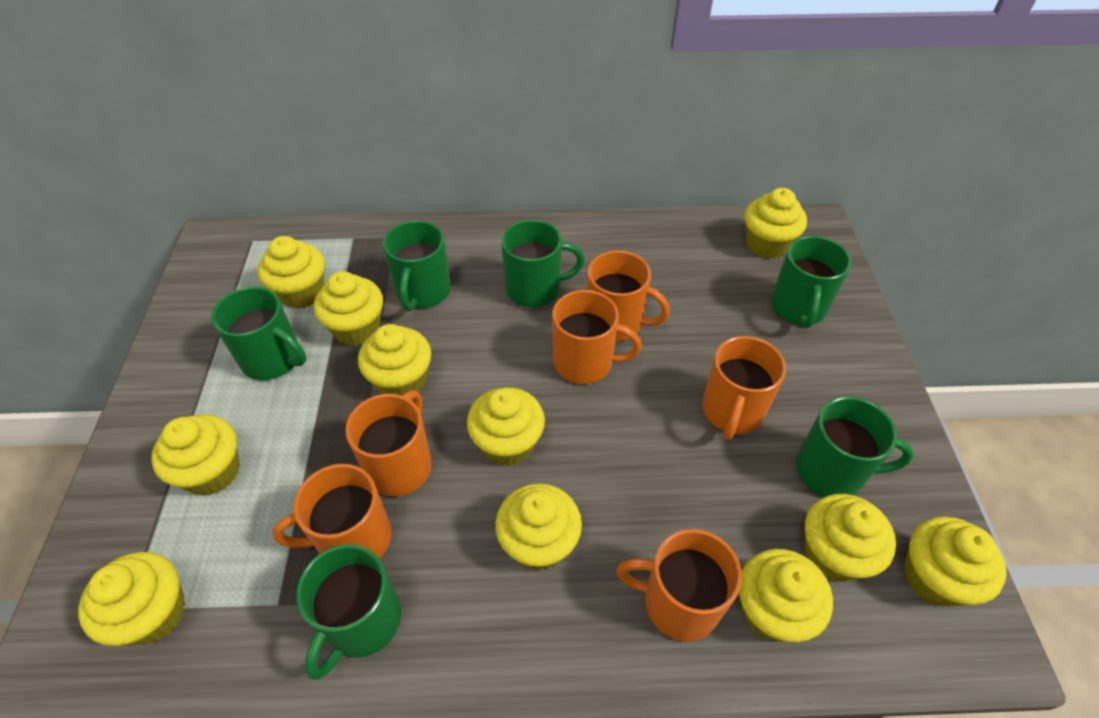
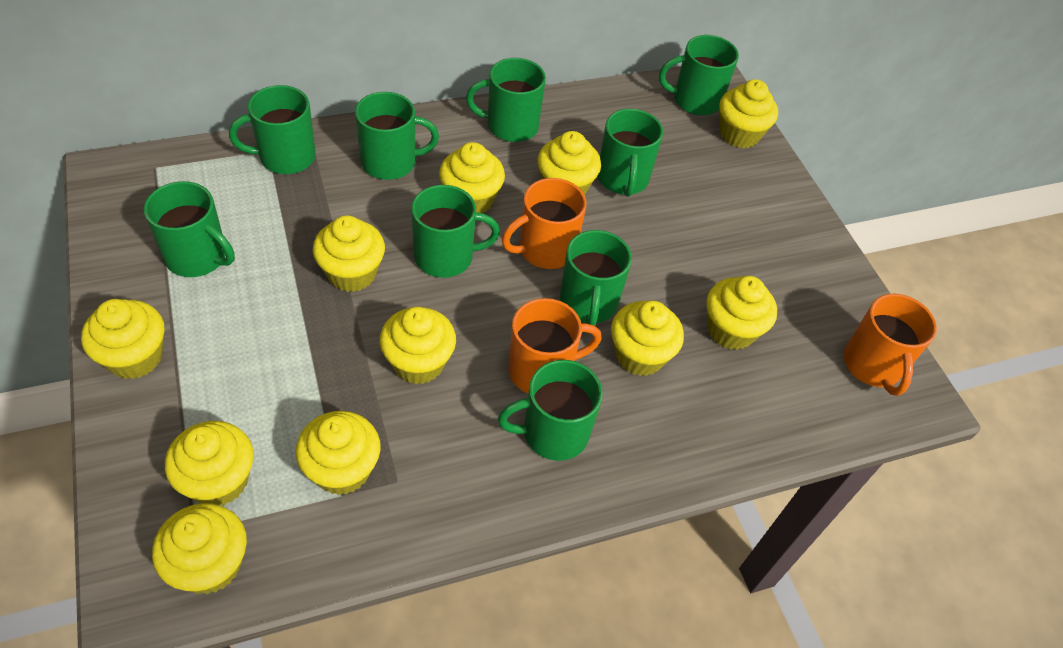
green mug: 6 -> 9
orange mug: 6 -> 3

